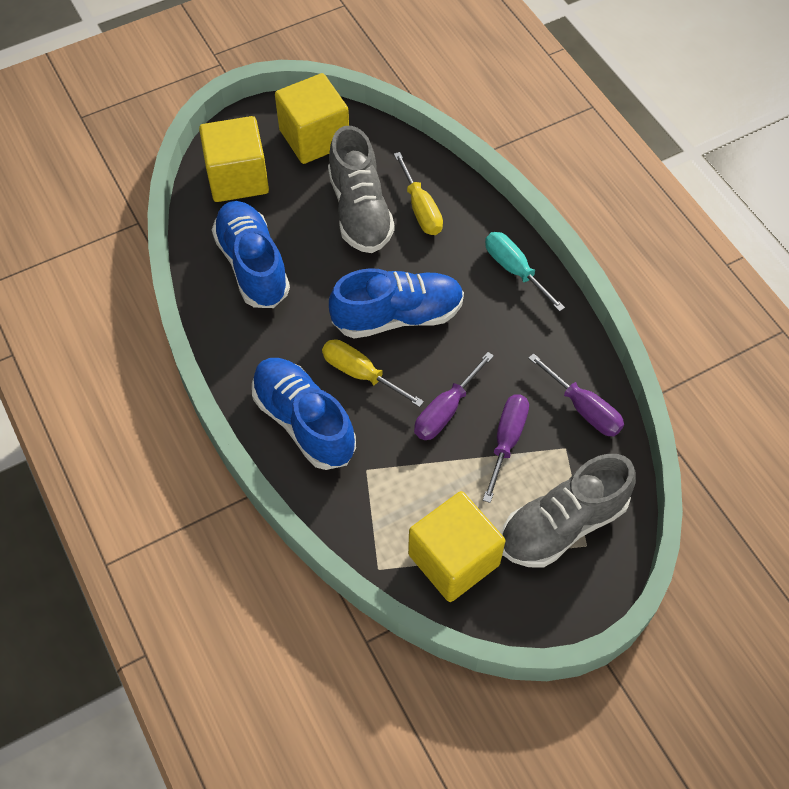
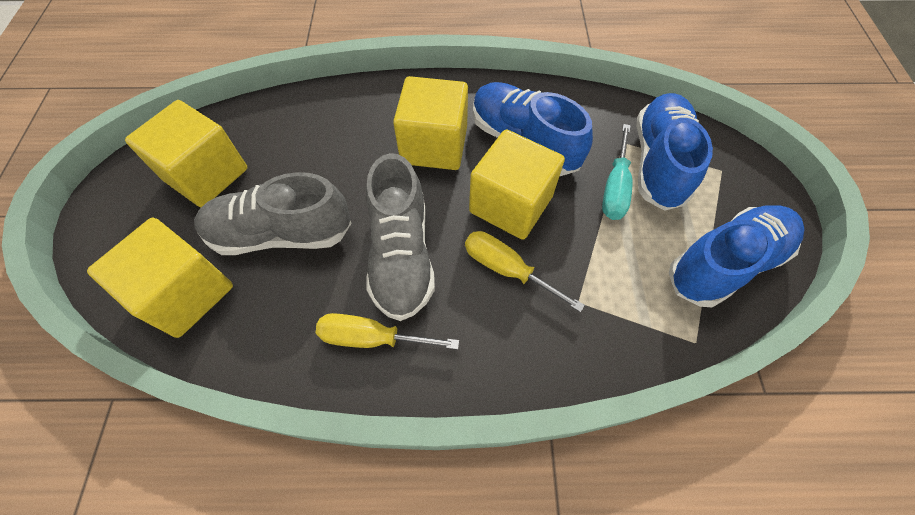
purple screwdriver: 3 -> 0
yellow cube: 3 -> 4

